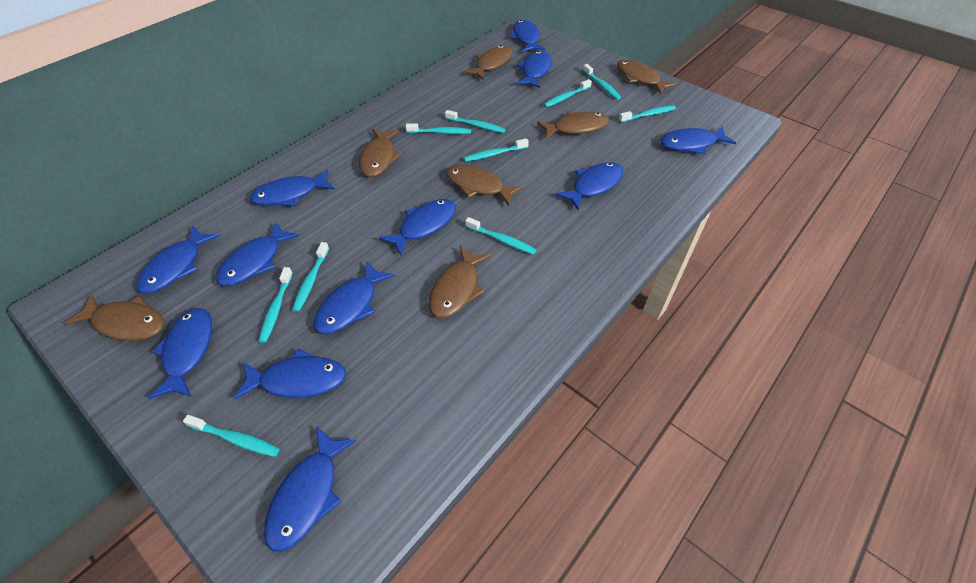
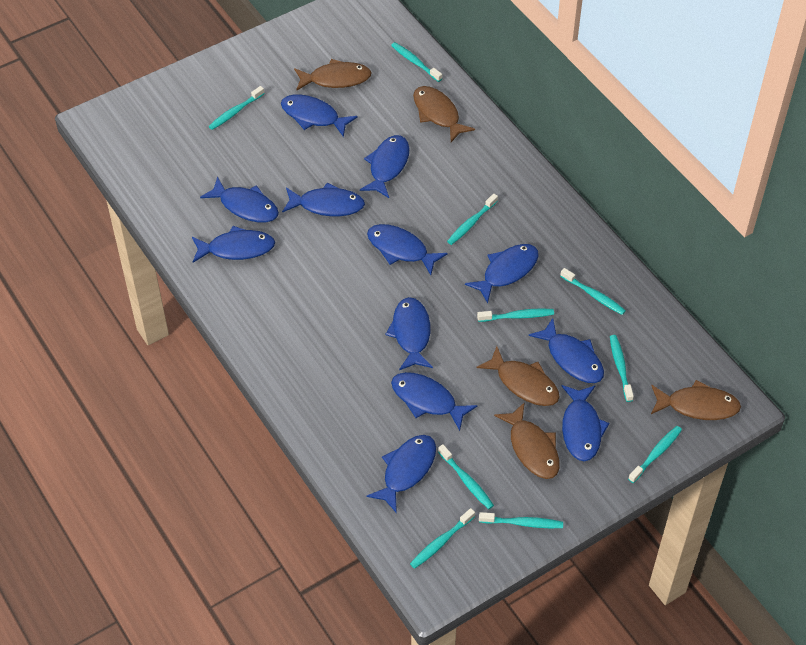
brown fish: 7 -> 5

